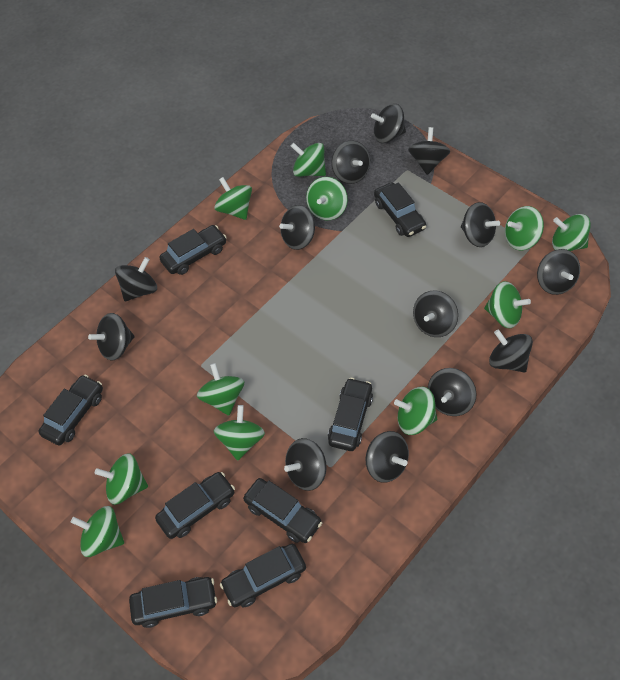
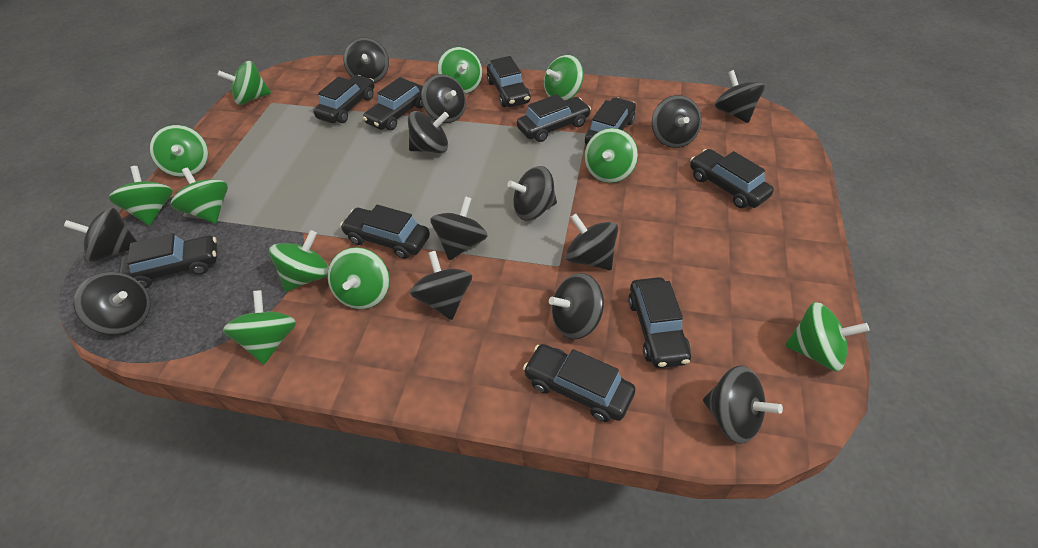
black car: 8 -> 10

